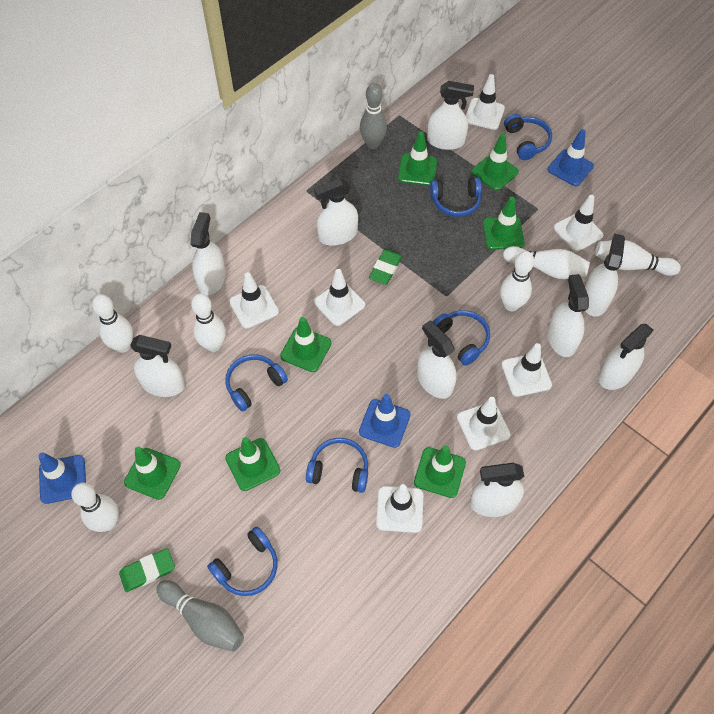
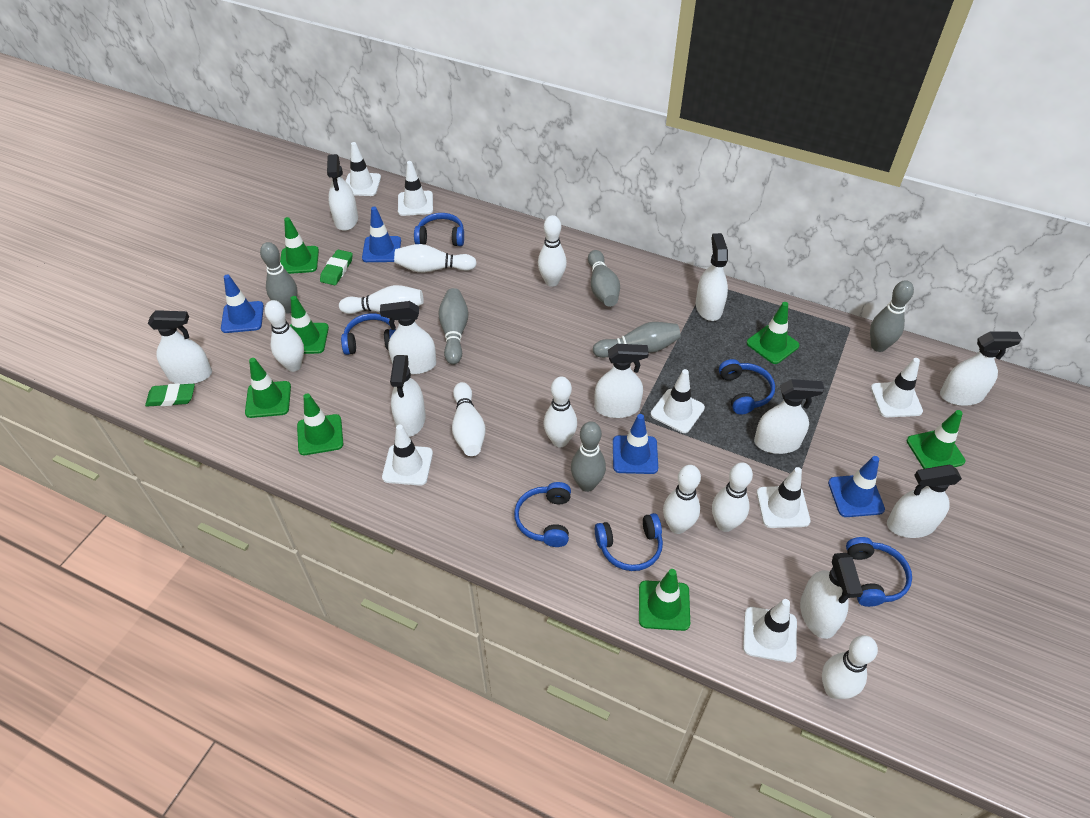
blue traffic cone: 3 -> 4
grey bowling pin: 2 -> 6
white bowling pin: 6 -> 9
white spray bottle: 9 -> 10

